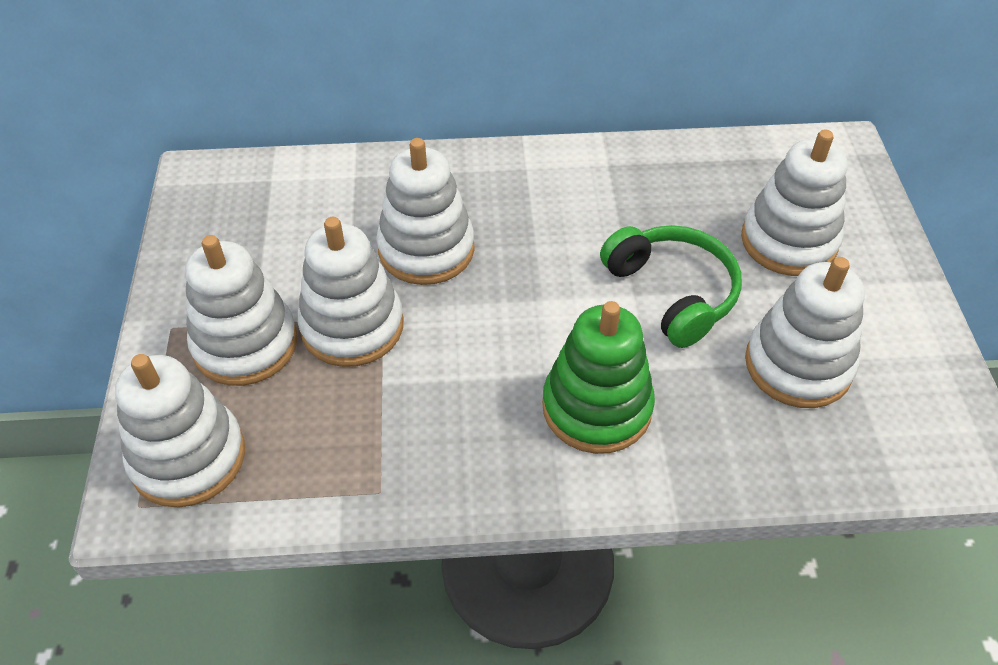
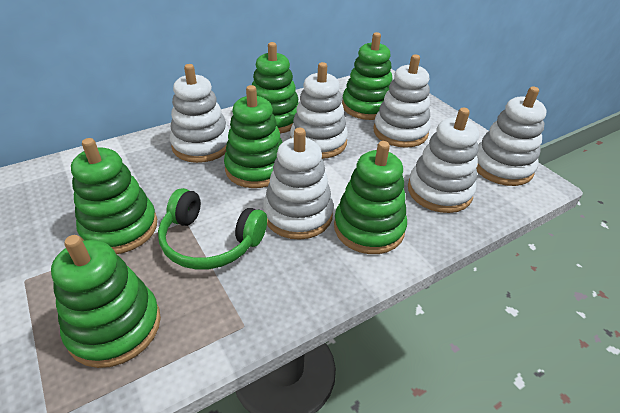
green stacking toy: 1 -> 6

